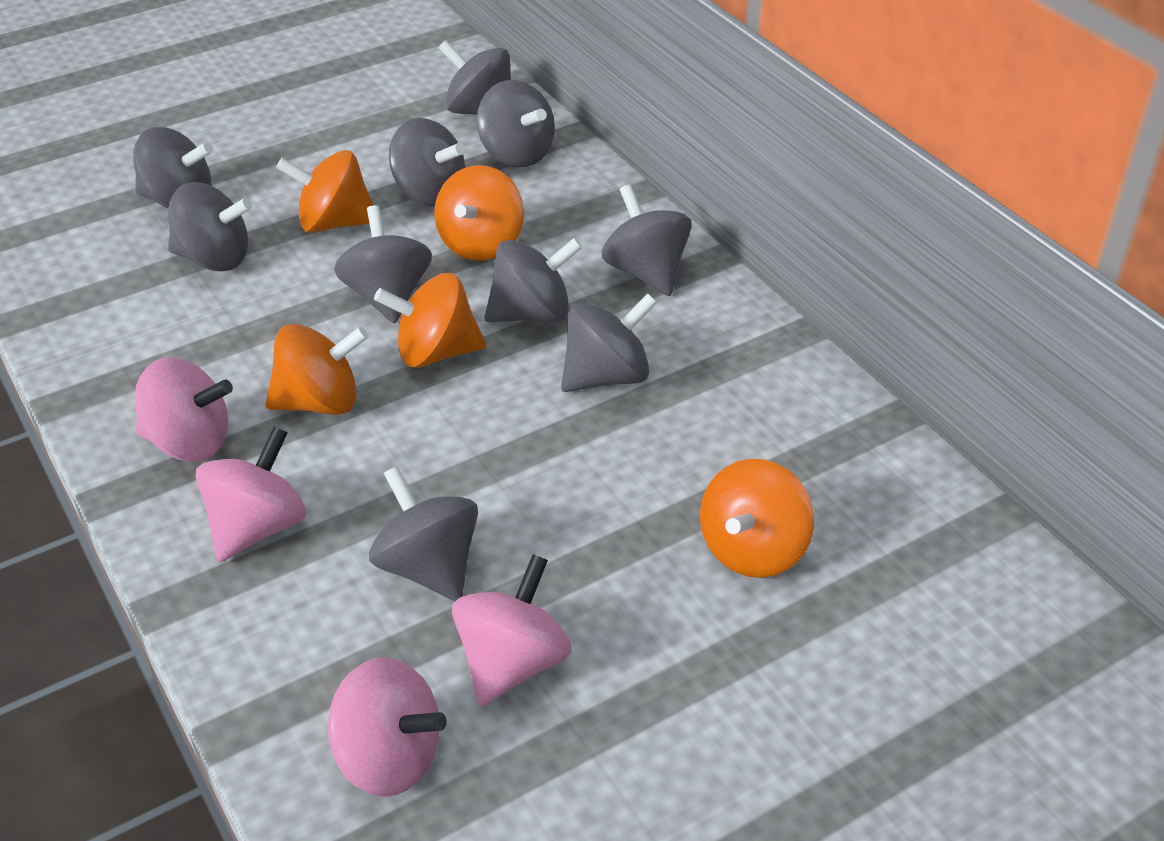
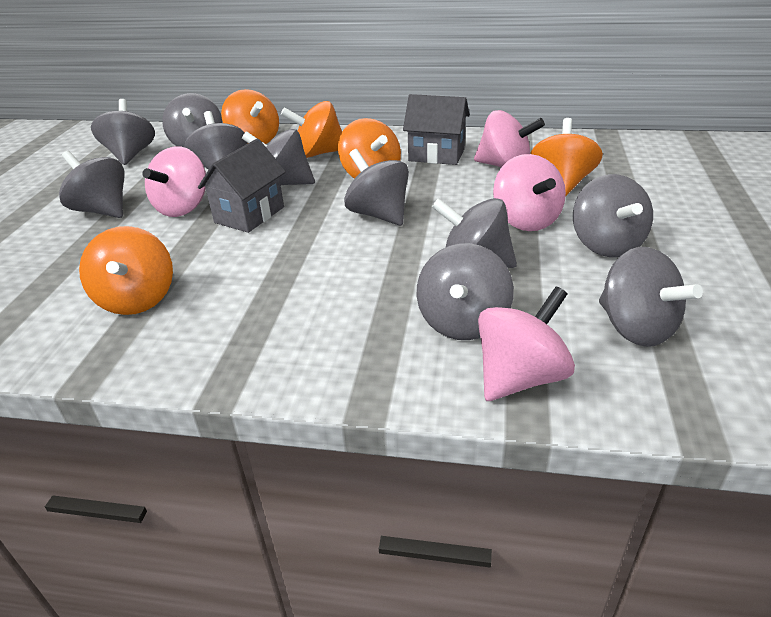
grey house: 0 -> 2

